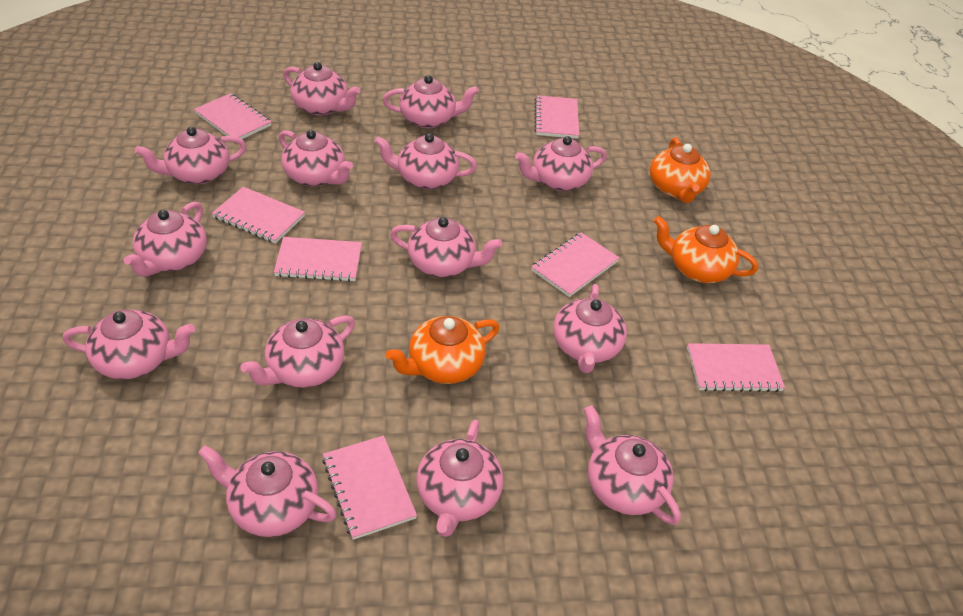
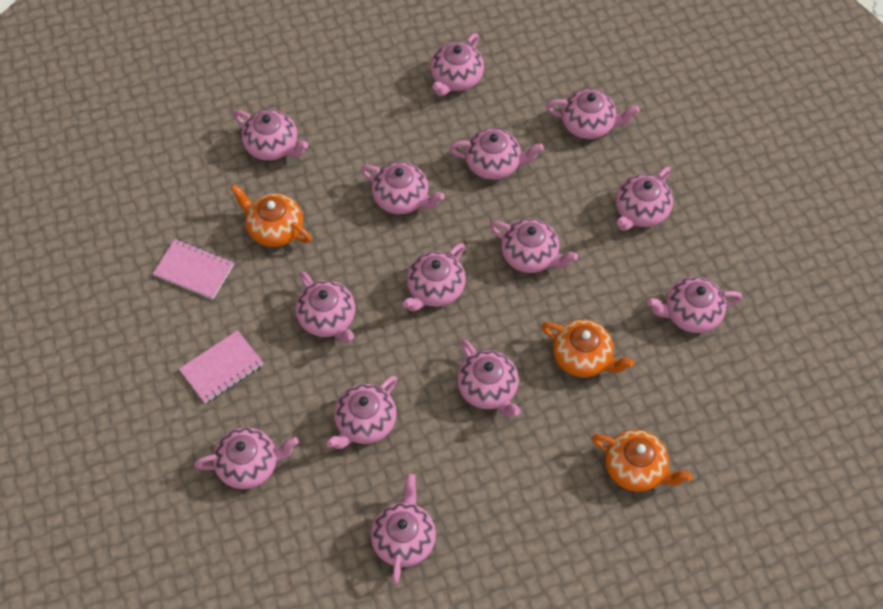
pink notebook: 7 -> 2

